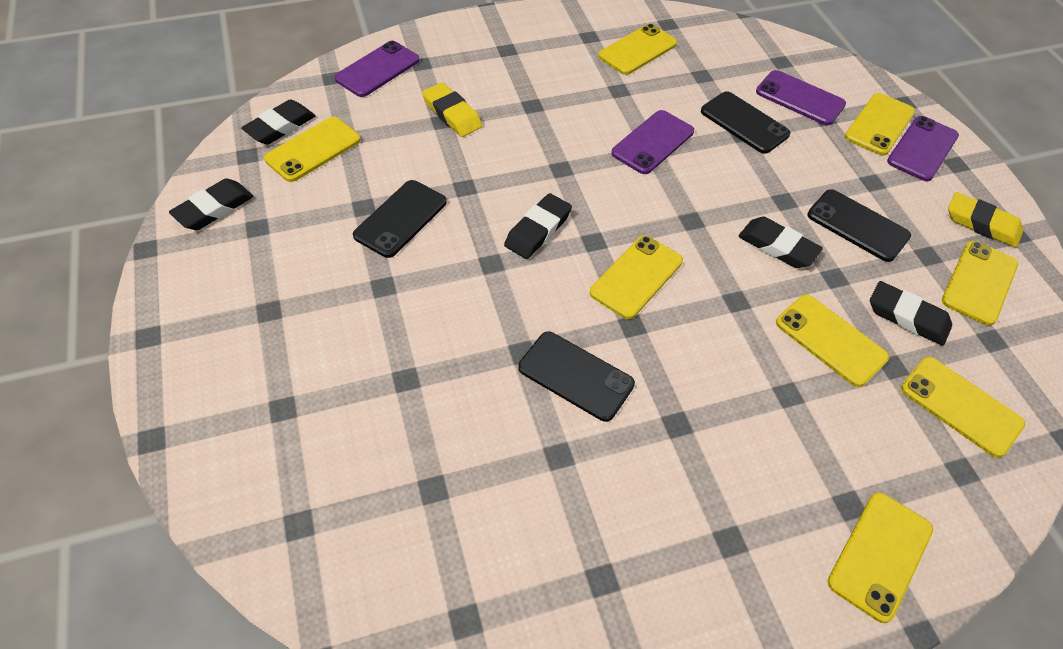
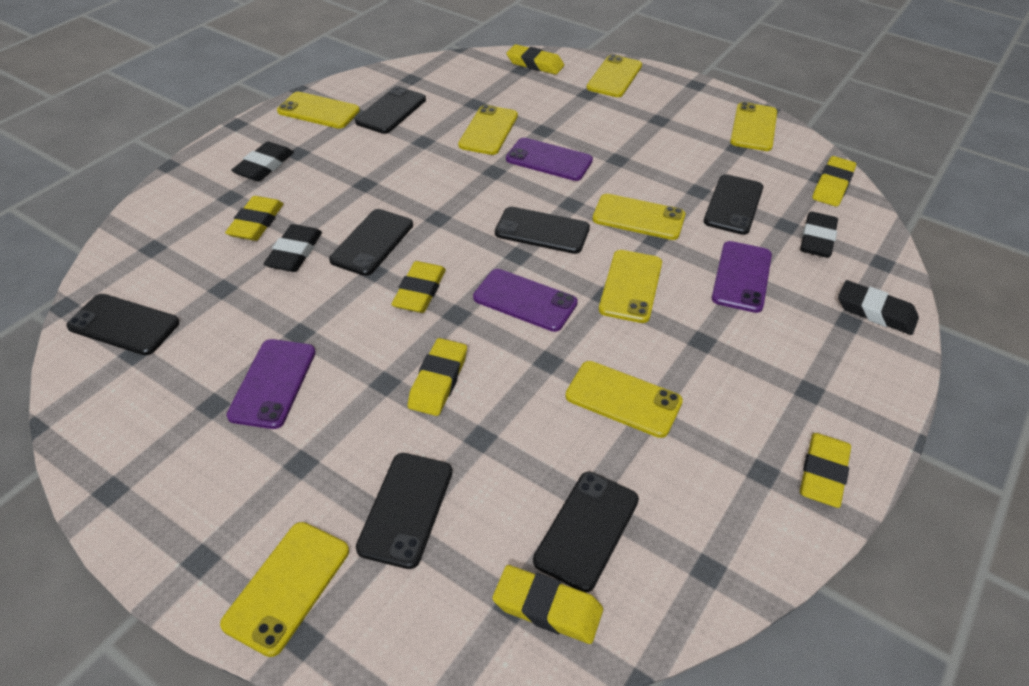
black eraser: 5 -> 4
black phone: 4 -> 7
yellow eraser: 2 -> 7

